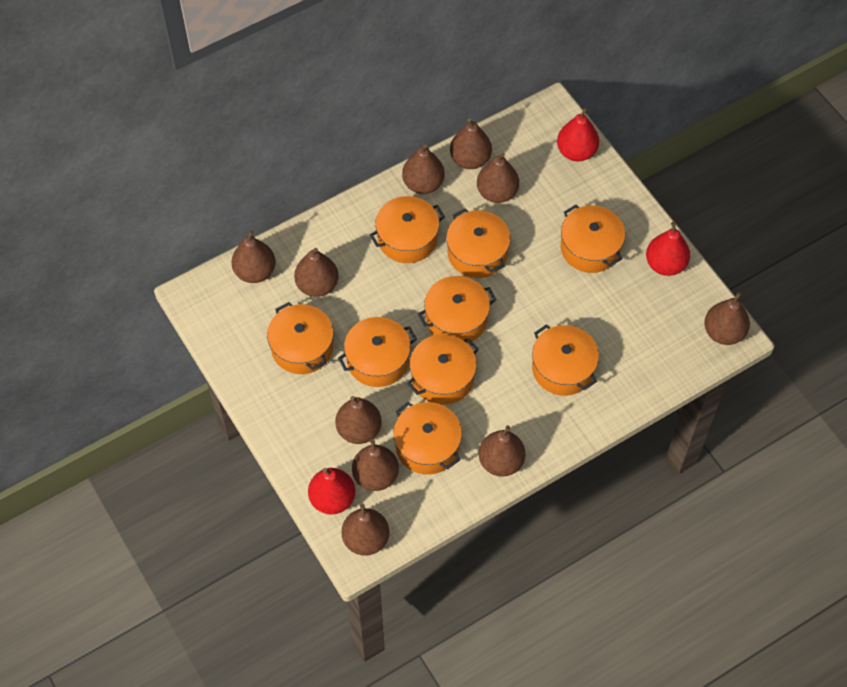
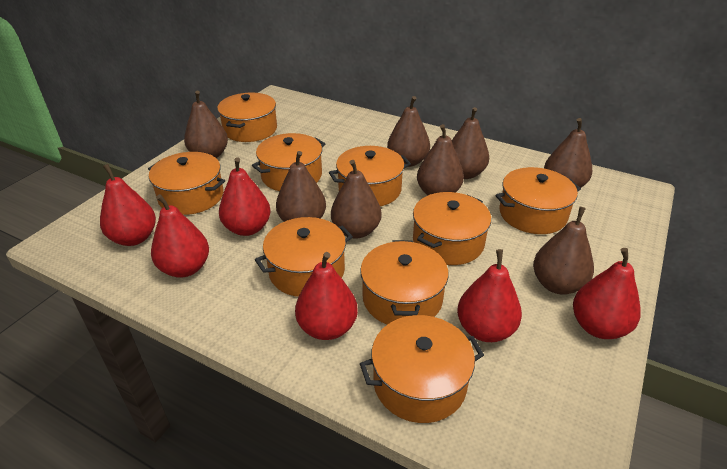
brown pear: 10 -> 8
red pear: 3 -> 6

